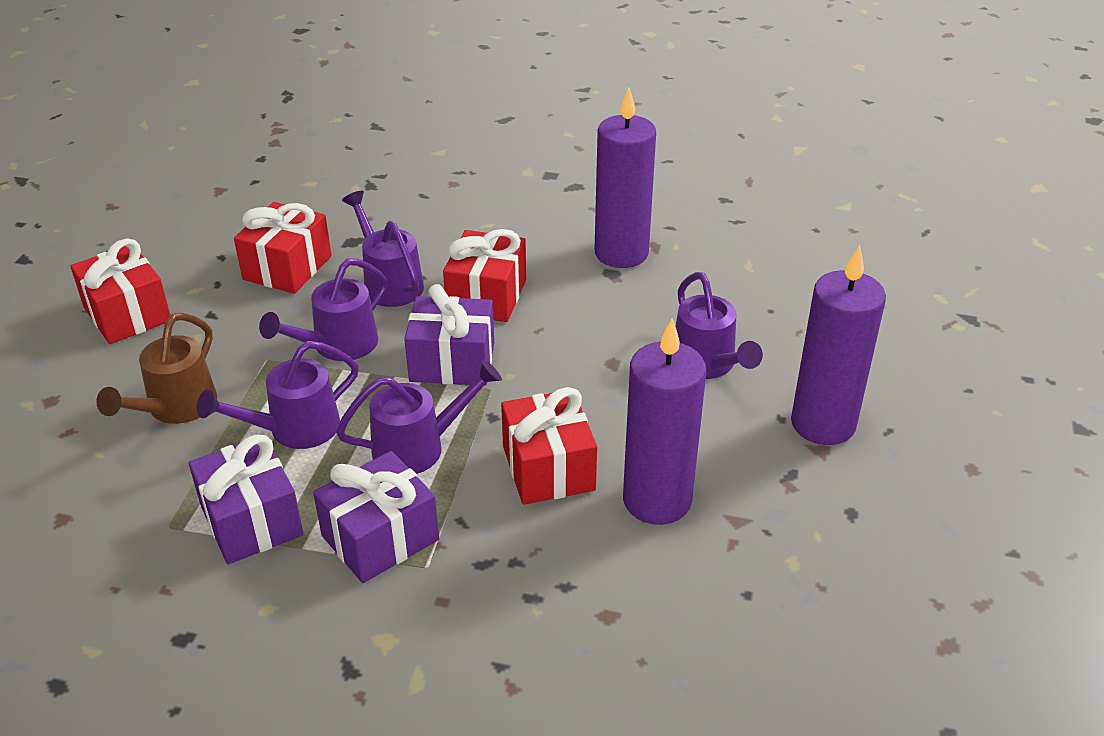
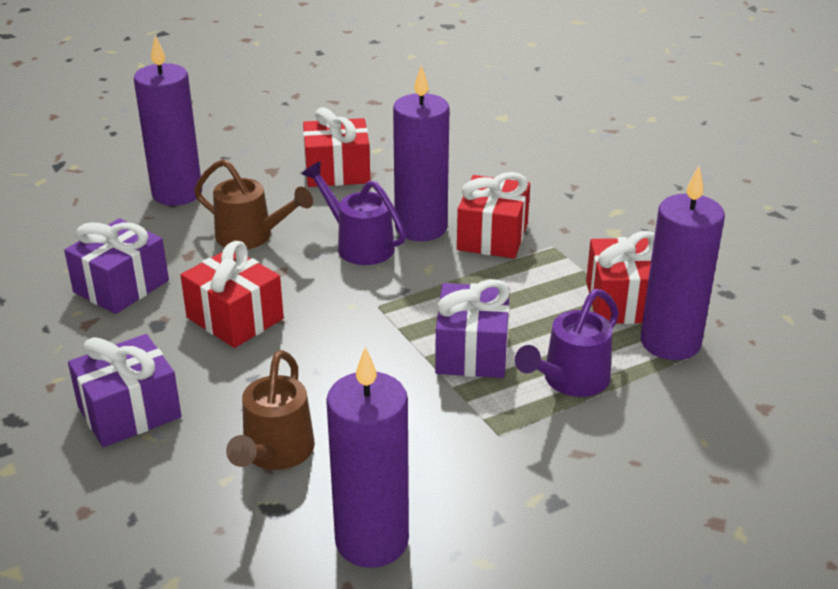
brown watering can: 1 -> 2
purple candle: 3 -> 4
purple watering can: 5 -> 2

